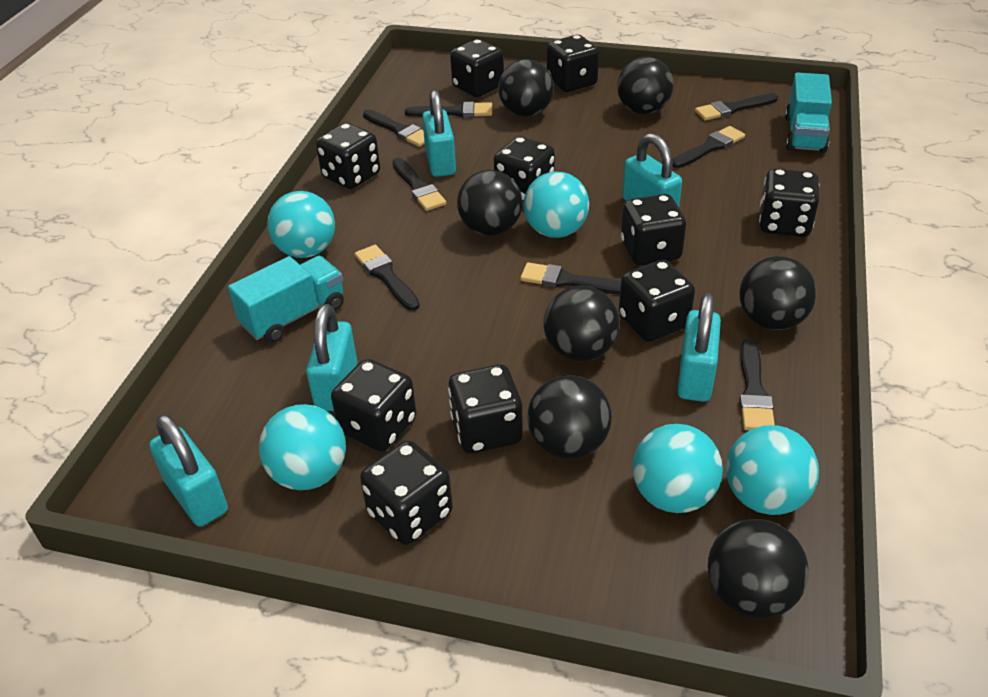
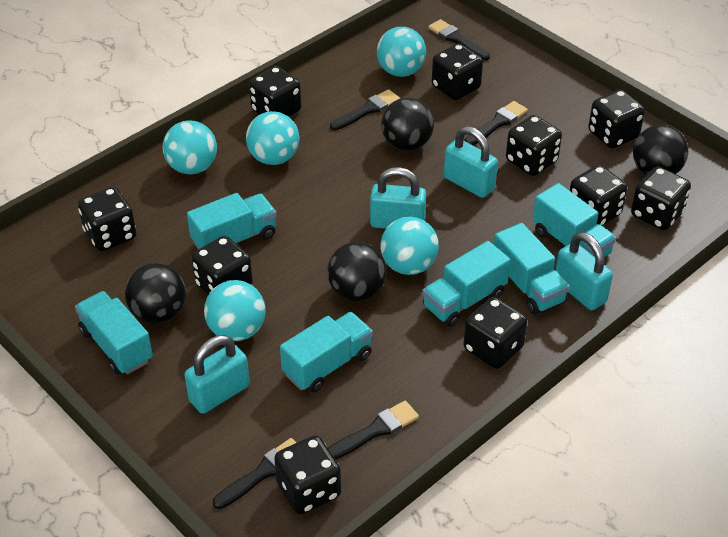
black ball: 7 -> 4
black brush: 8 -> 5
turquoise padlock: 5 -> 4
turquoise truck: 2 -> 6

